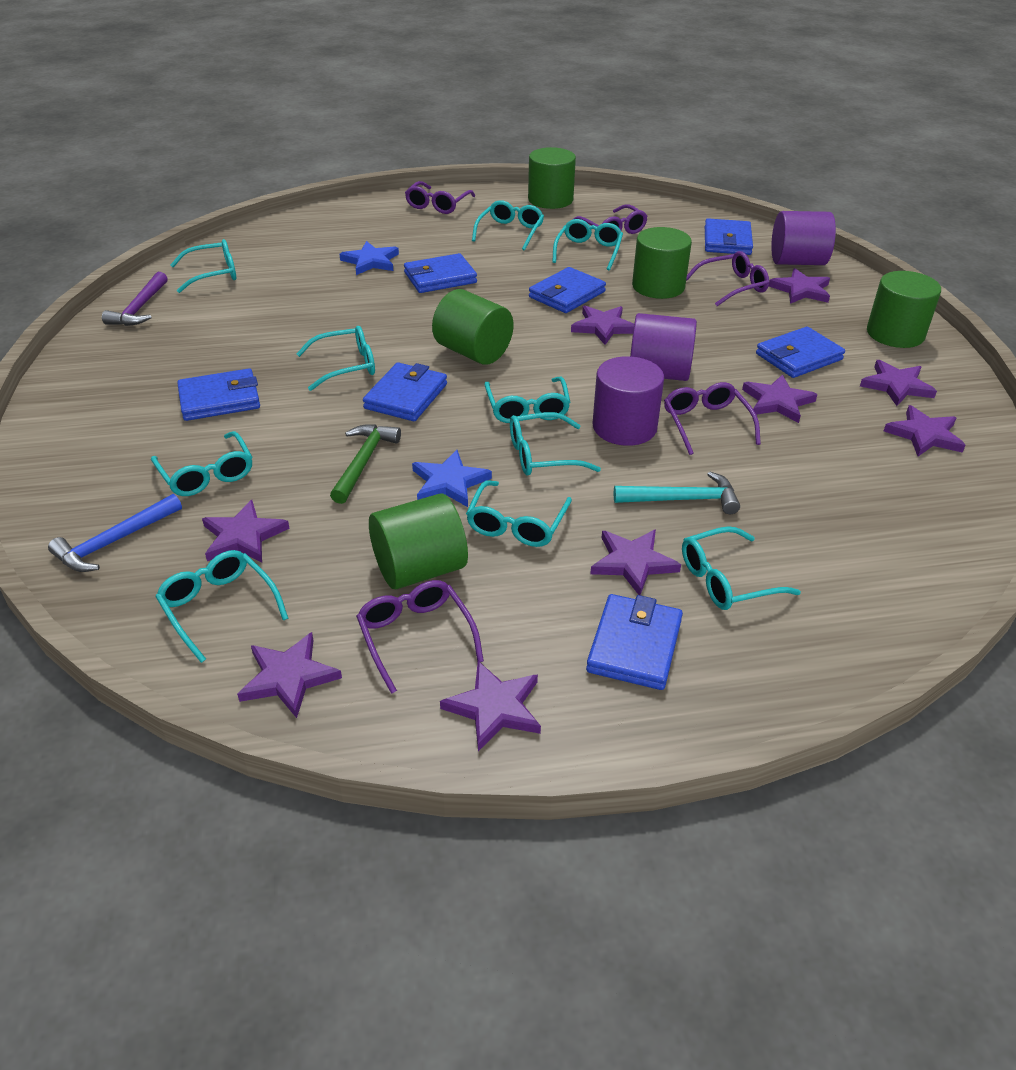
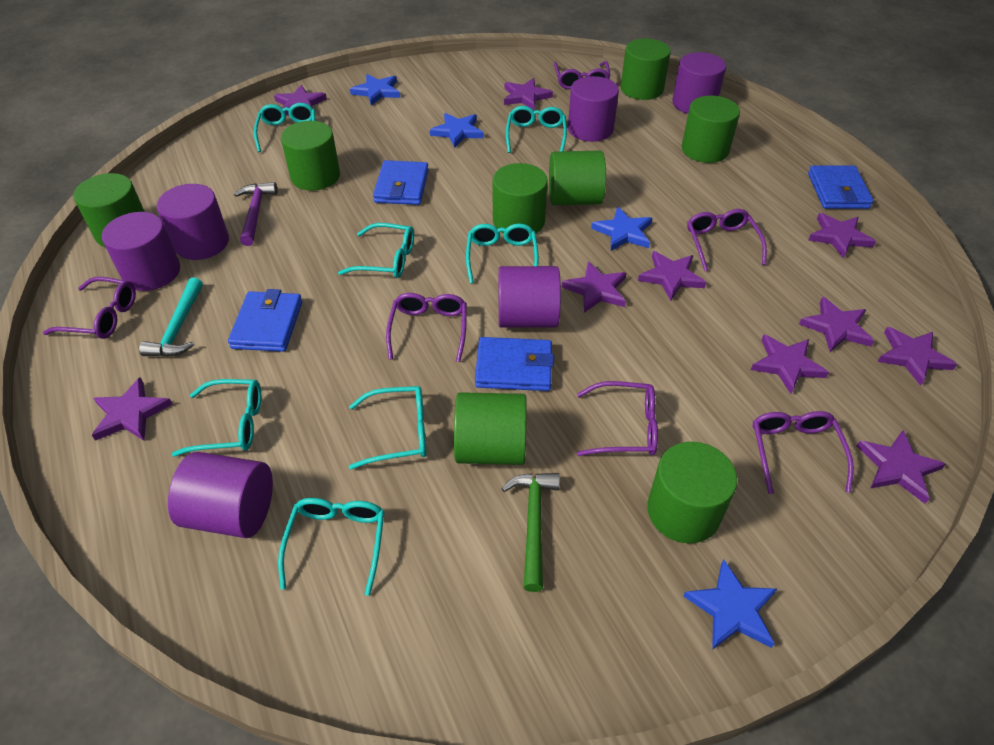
blue hammer: 1 -> 0
blue star: 2 -> 4
blue wallet: 7 -> 4
green cylinder: 5 -> 8
purple cylinder: 3 -> 6
purple glasses: 5 -> 6
purple star: 9 -> 10
turquoise glasses: 10 -> 7

